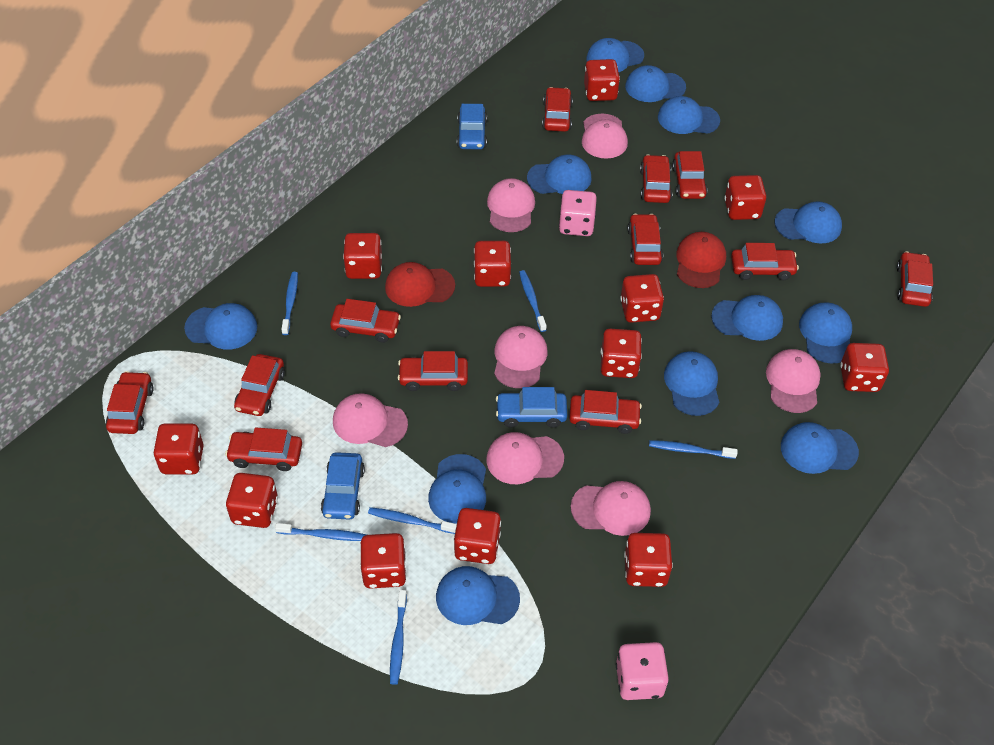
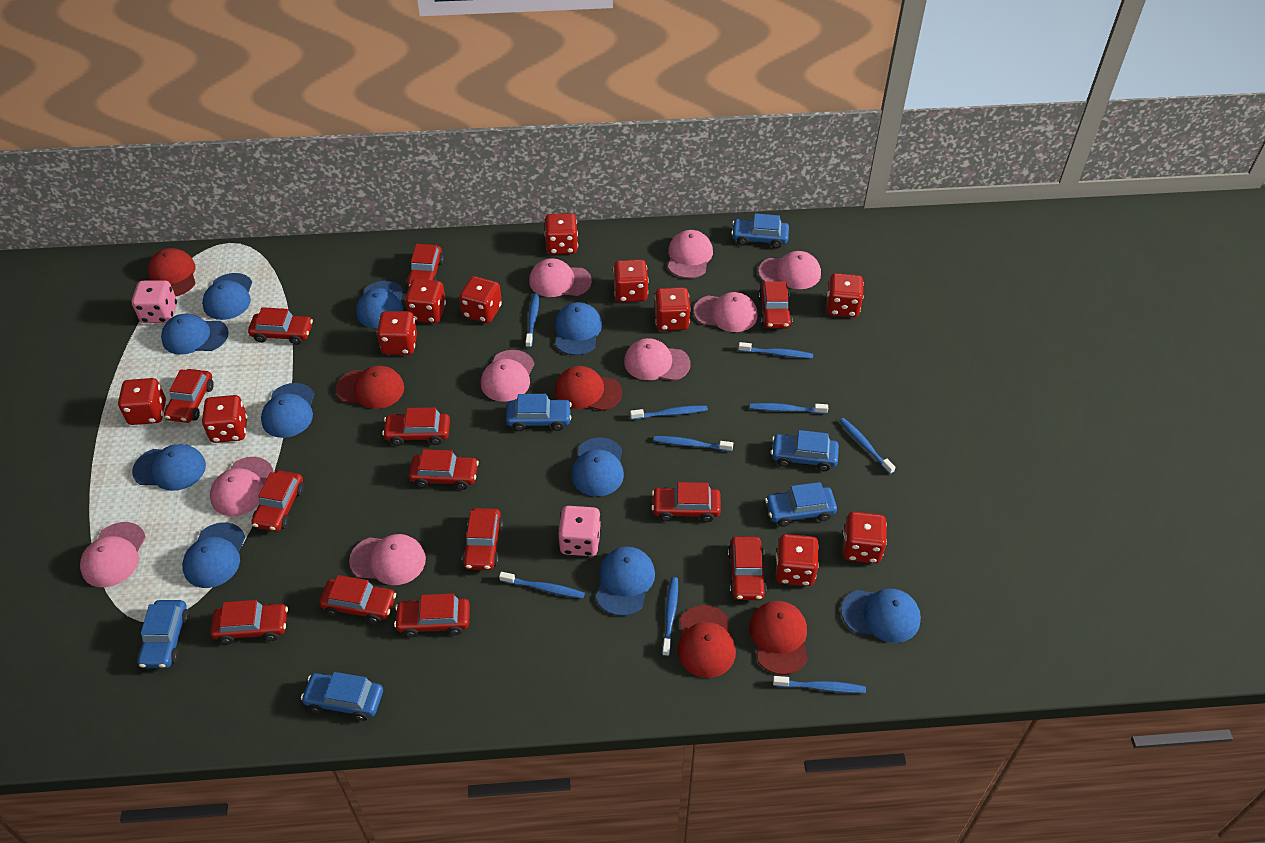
blue cap: 12 -> 10
blue car: 3 -> 6
blue toothbrush: 6 -> 9
pink cap: 7 -> 9
red cap: 2 -> 5
red car: 12 -> 13
red dice: 12 -> 11

